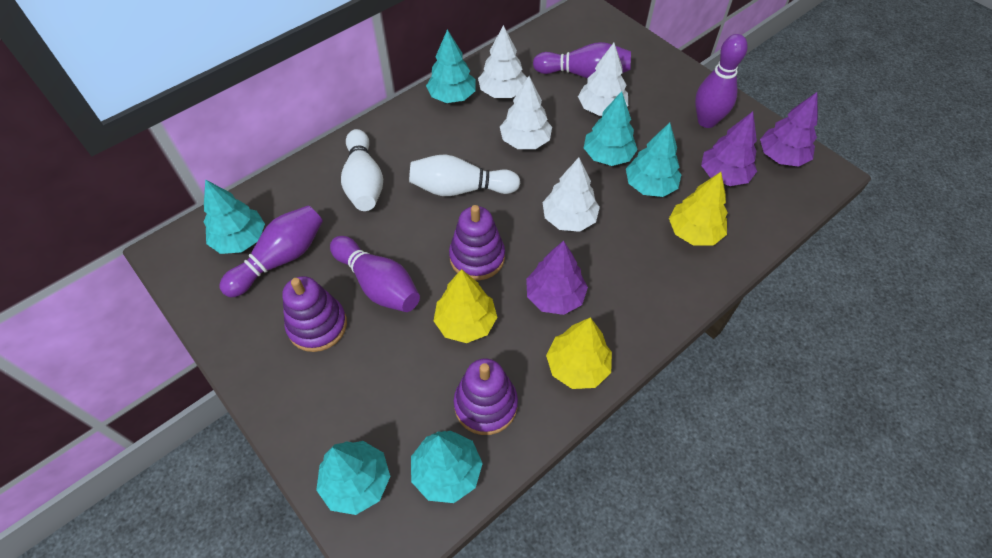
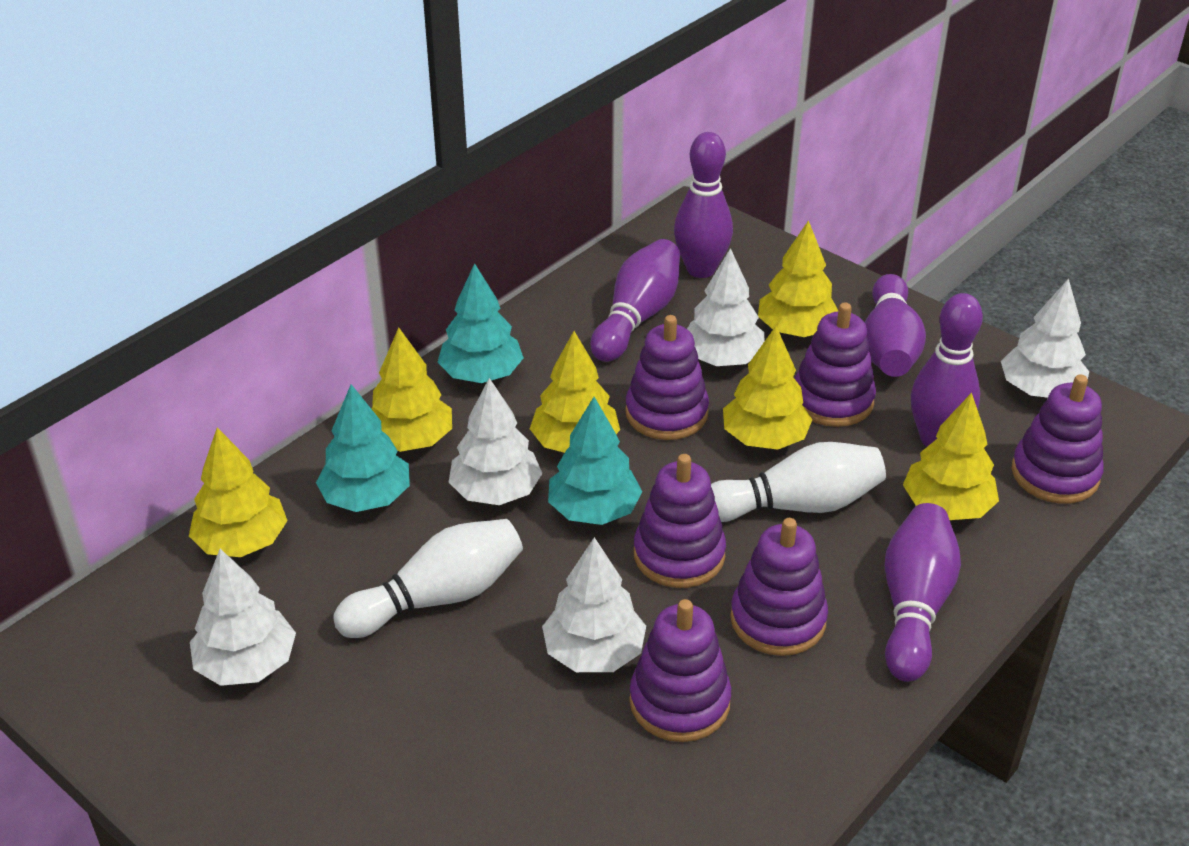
purple bowling pin: 4 -> 5
purple stacking toy: 3 -> 6
purple tree: 3 -> 0
turquoise tree: 6 -> 3
white tree: 4 -> 5
yellow tree: 3 -> 6

